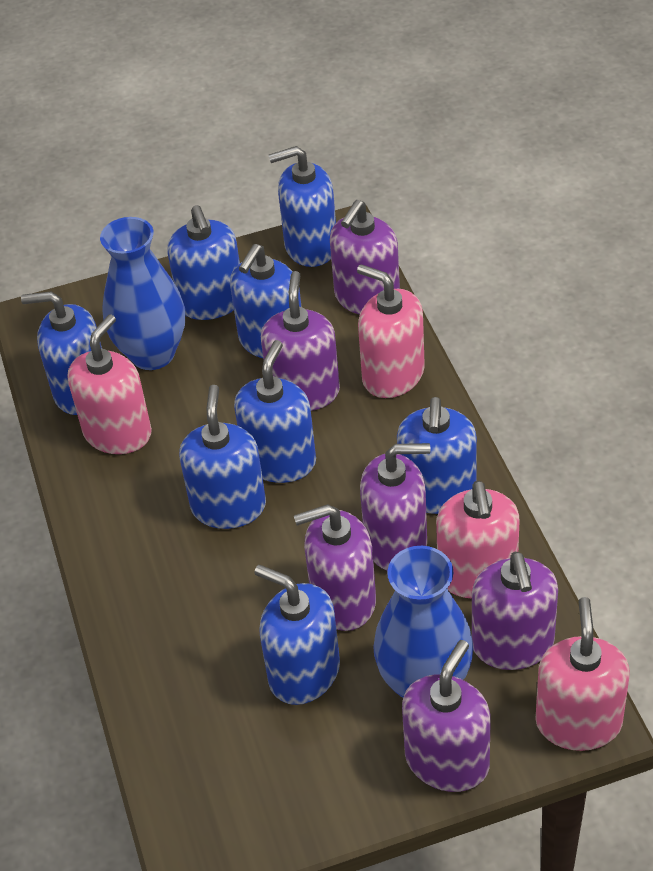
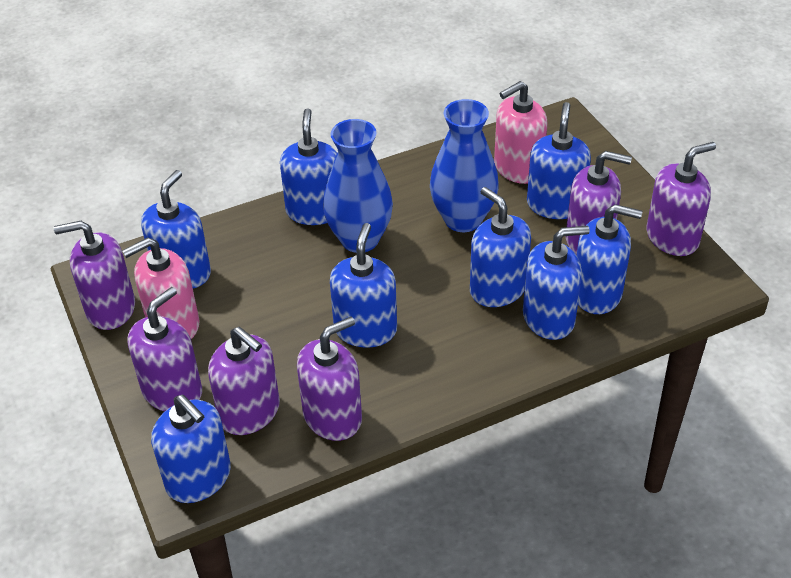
pink soap dispenser: 4 -> 2

